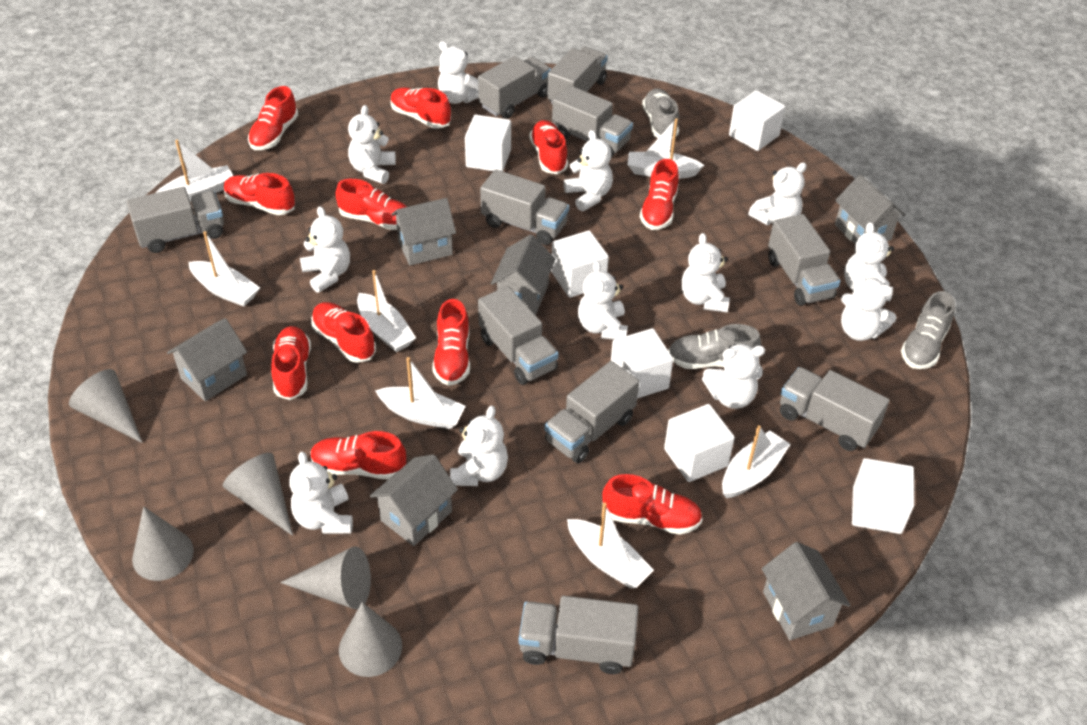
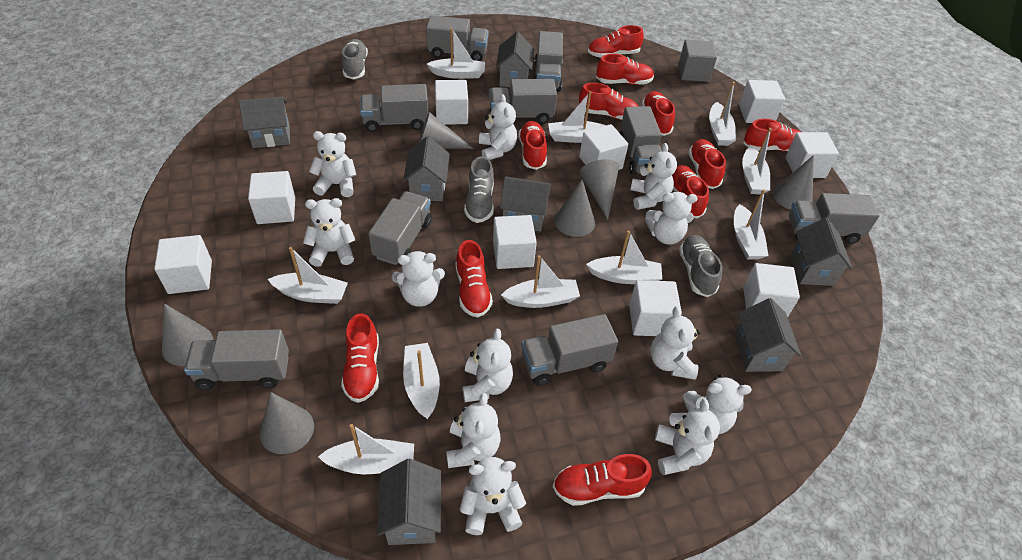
grey cone: 5 -> 6
grey cube: 0 -> 1
grey house: 6 -> 7
grey truck: 10 -> 9
white boat: 7 -> 10
white cube: 6 -> 9

